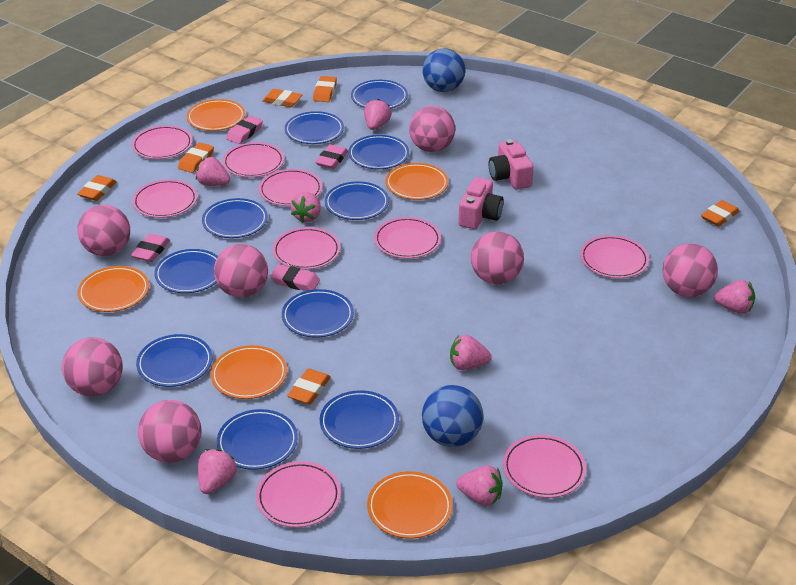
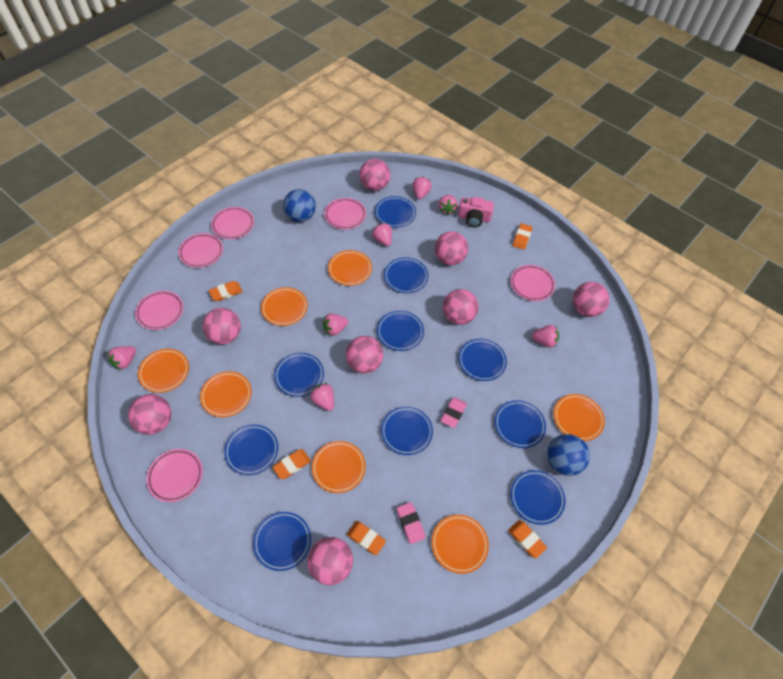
orange eraser: 6 -> 5
orange plate: 5 -> 7
pink ball: 7 -> 8
pink camera: 2 -> 1
pink eraser: 4 -> 2
pink plate: 9 -> 6

